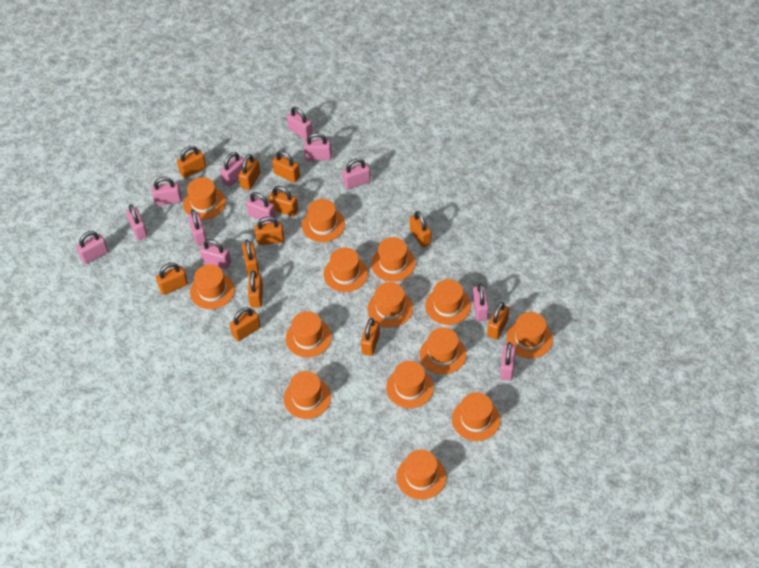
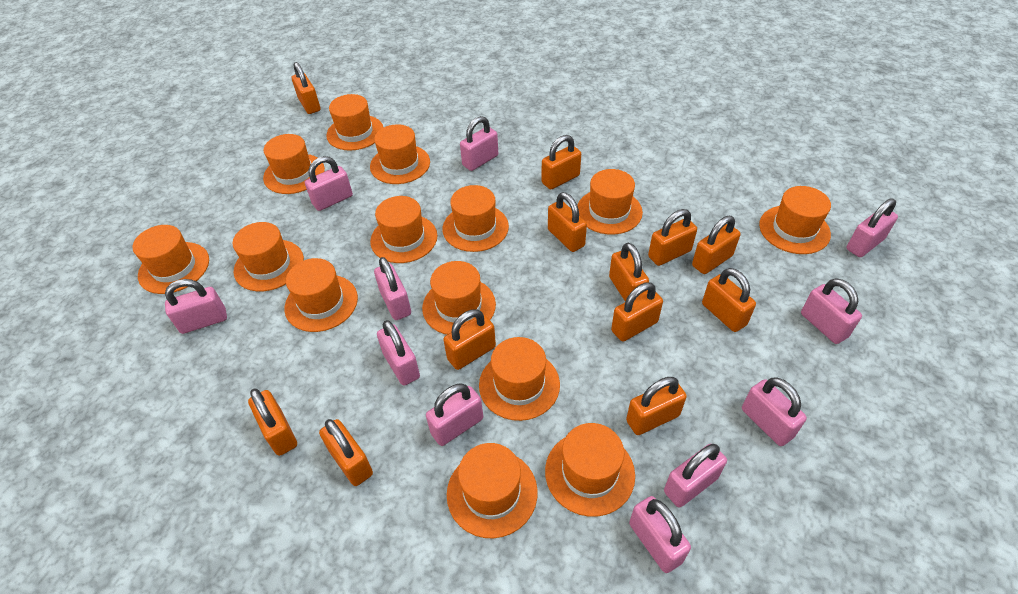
pink padlock: 12 -> 11

